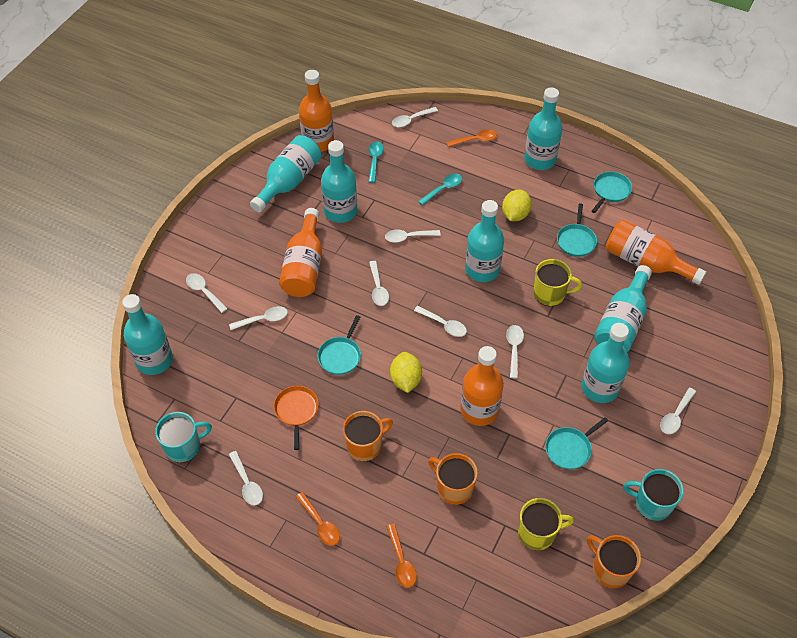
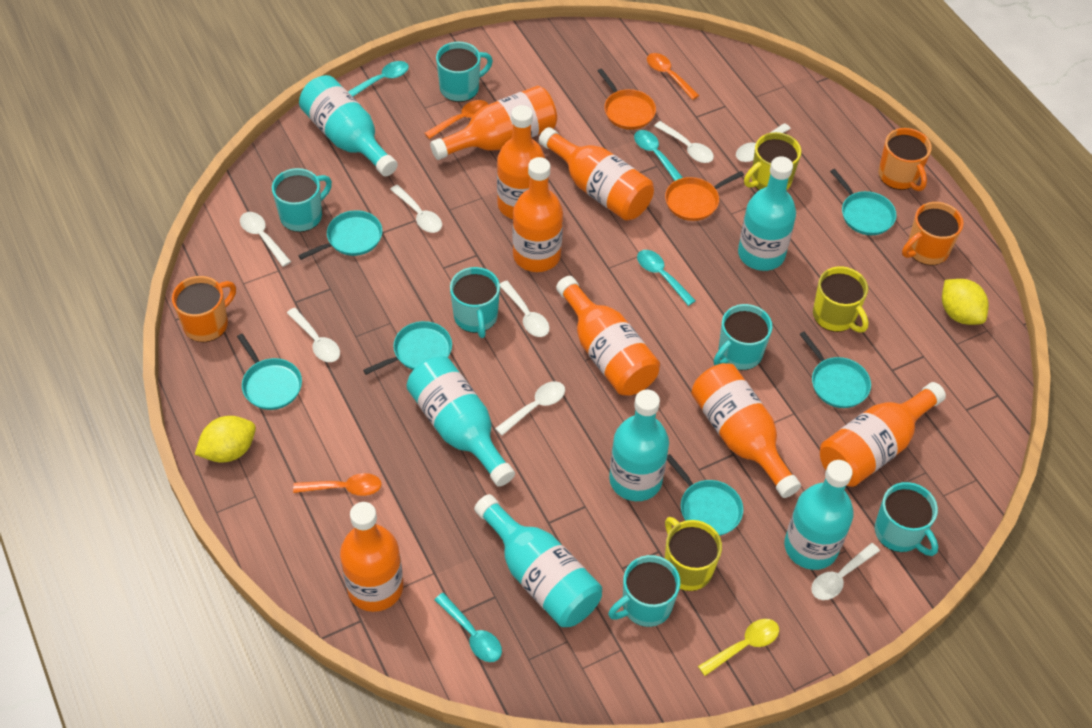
orange bottle: 4 -> 8
orange pan: 1 -> 2
turquoise bottle: 7 -> 6
turquoise mug: 2 -> 6
turquoise pan: 4 -> 6
turquoise spoon: 2 -> 4
white spoon: 9 -> 8
yellow mug: 2 -> 3
yellow spoon: 0 -> 1

